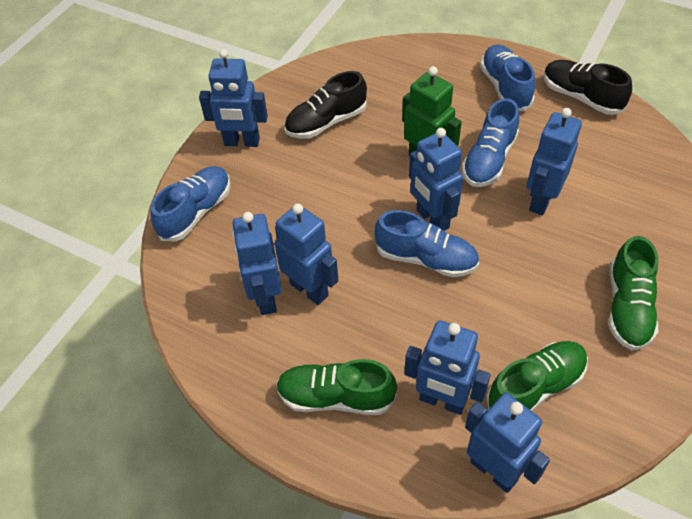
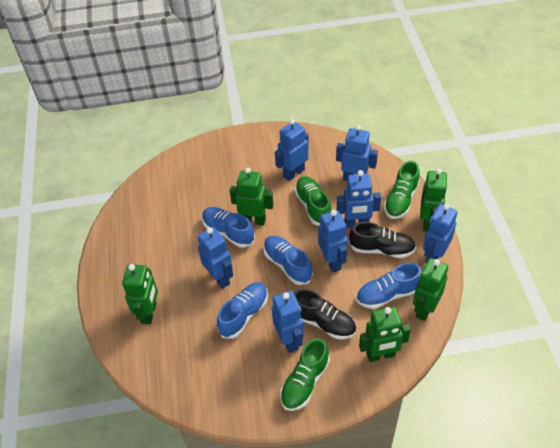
green robot: 1 -> 5

